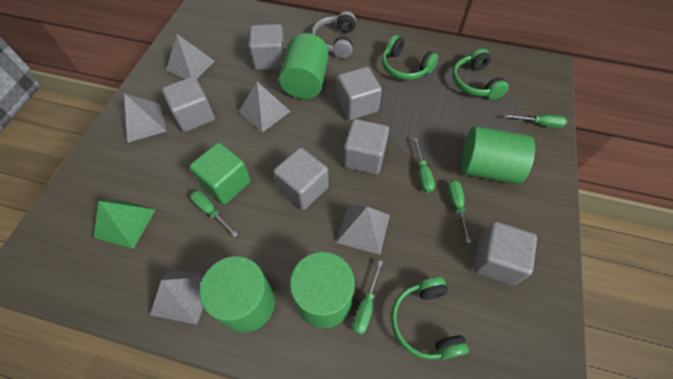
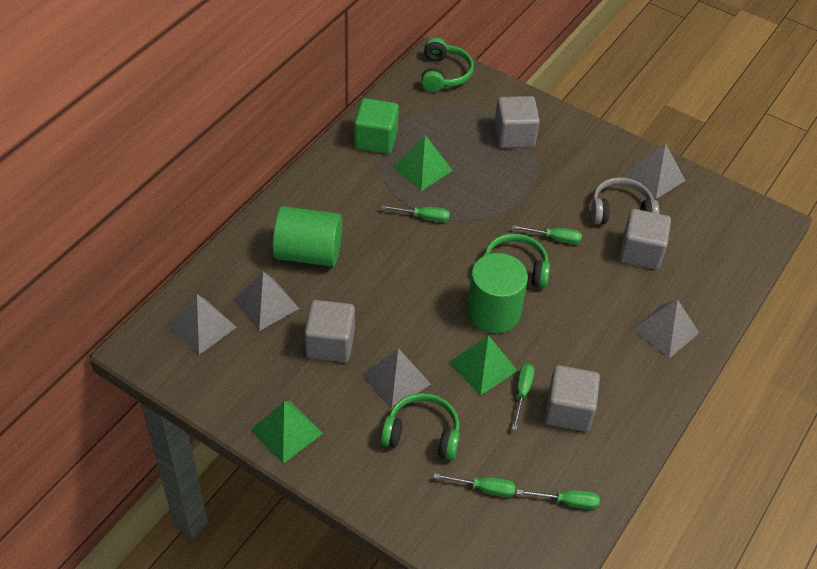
green cylinder: 4 -> 2
green pyramid: 1 -> 3
grey cube: 6 -> 4

